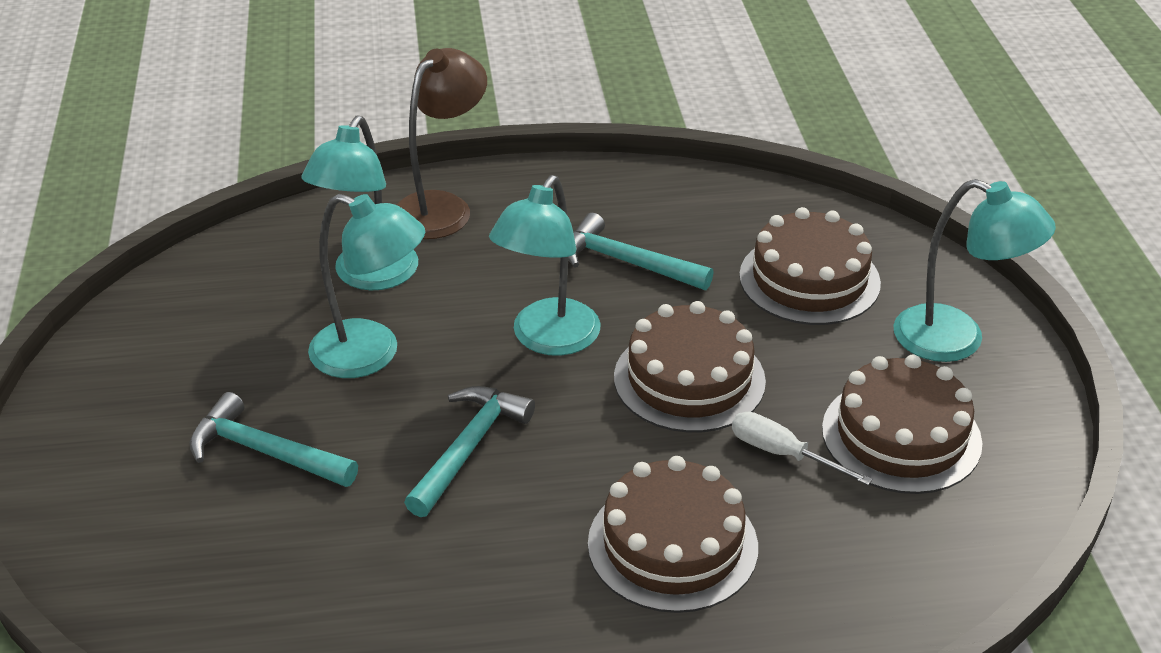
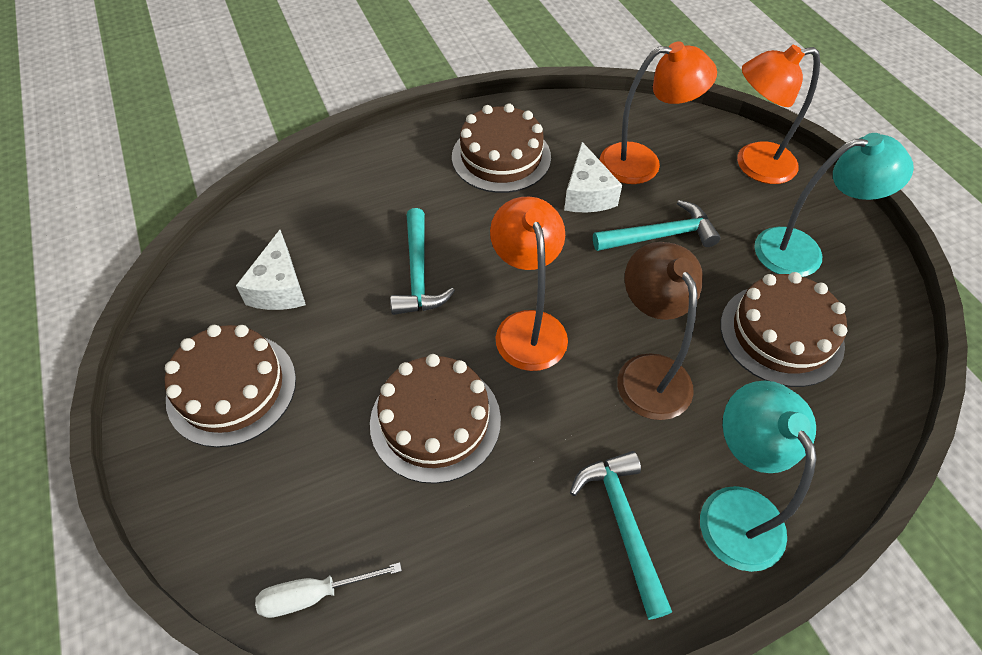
orange lamp: 0 -> 3
turquoise lamp: 4 -> 2
white cheese: 0 -> 2

